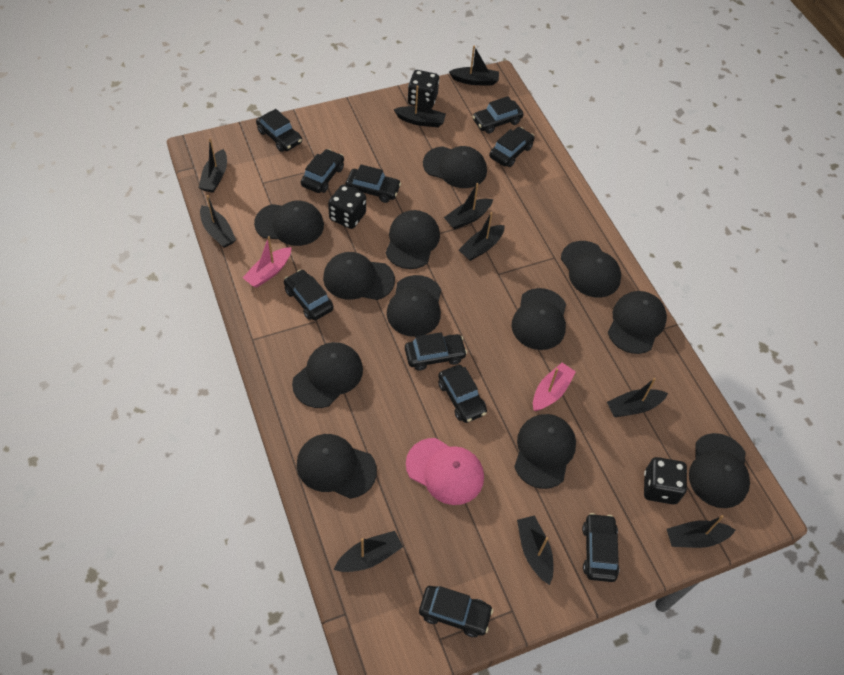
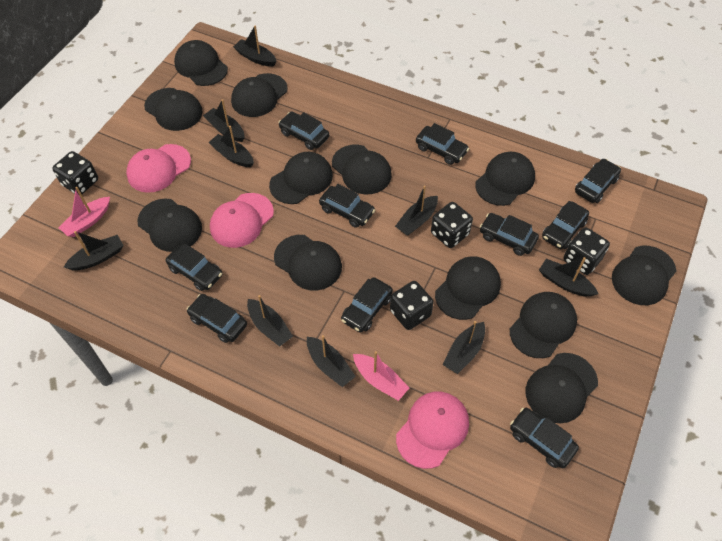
black boat: 10 -> 9
black dice: 3 -> 4
pink cap: 1 -> 3

